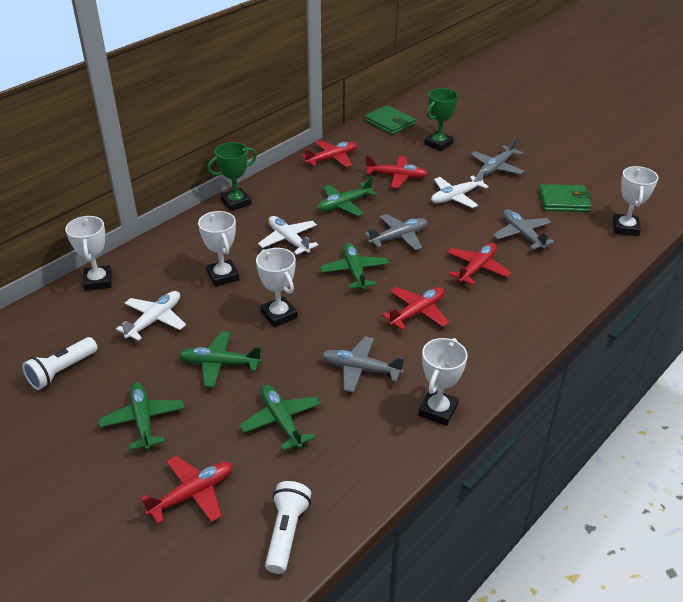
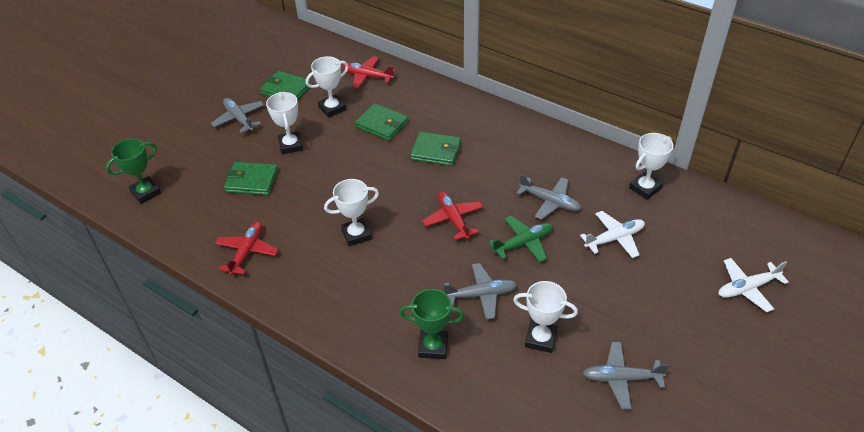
green plane: 5 -> 1
green wallet: 2 -> 4
red plane: 5 -> 3
white flashlight: 2 -> 0
white plane: 3 -> 2

